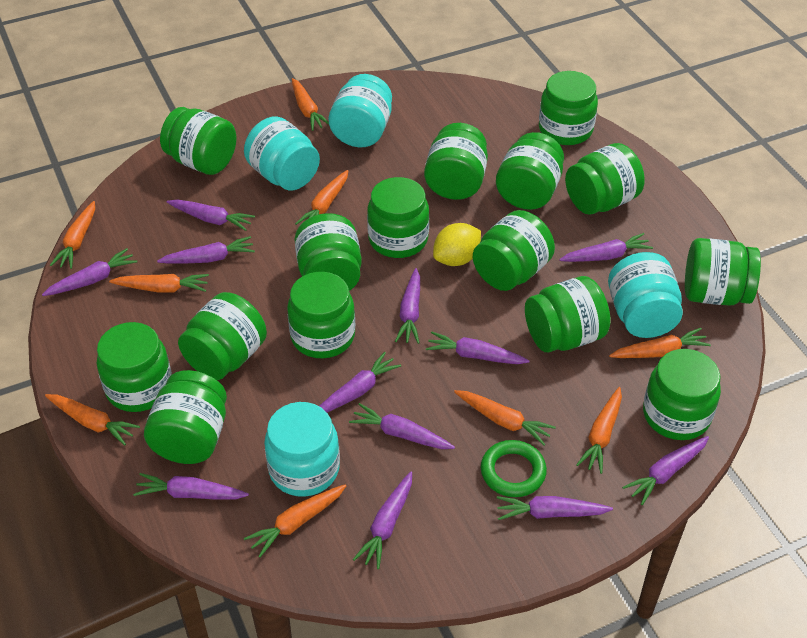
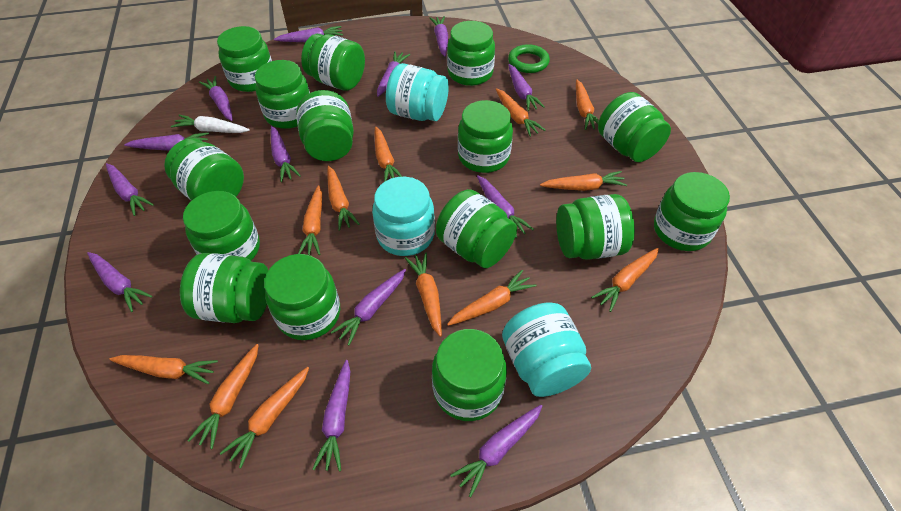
orange carrot: 9 -> 12
purple carrot: 12 -> 13
turquoise jar: 4 -> 3
white carrot: 0 -> 1
yellow lemon: 1 -> 0

